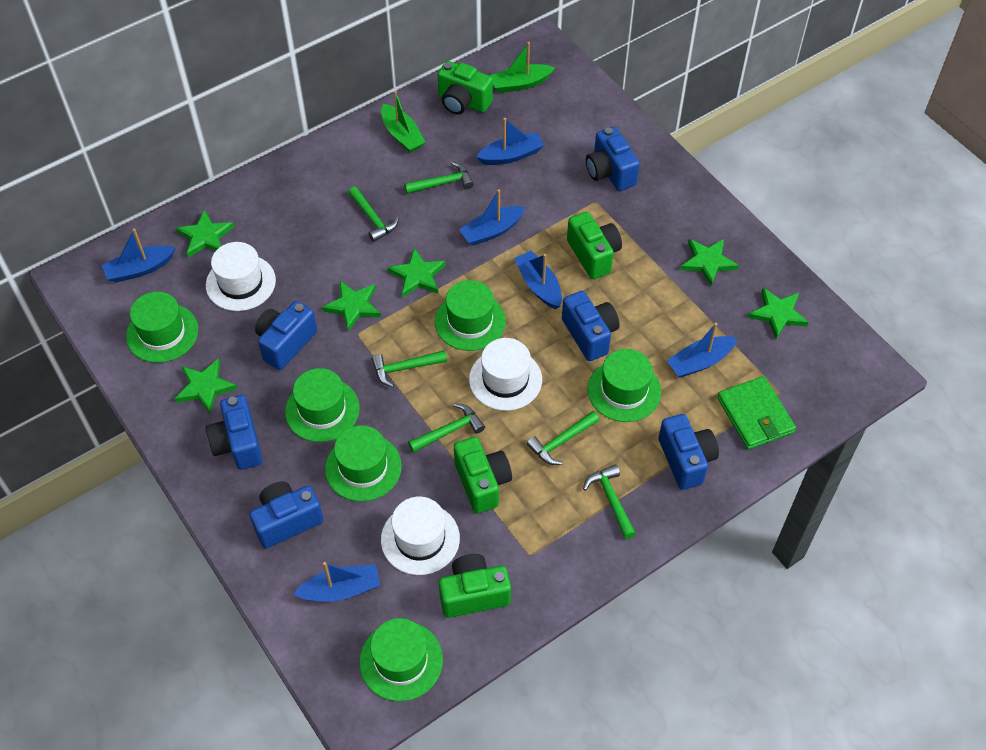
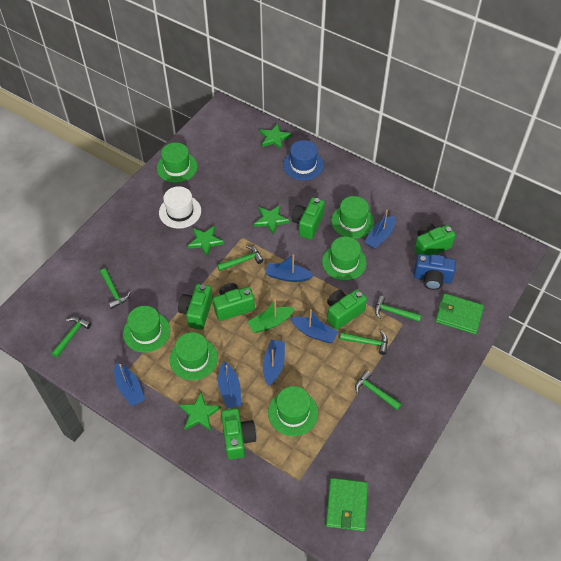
blue camera: 6 -> 1
blue hat: 0 -> 1
green boat: 2 -> 1
green camera: 4 -> 6
green star: 6 -> 4
green wallet: 1 -> 2
white hat: 3 -> 1

